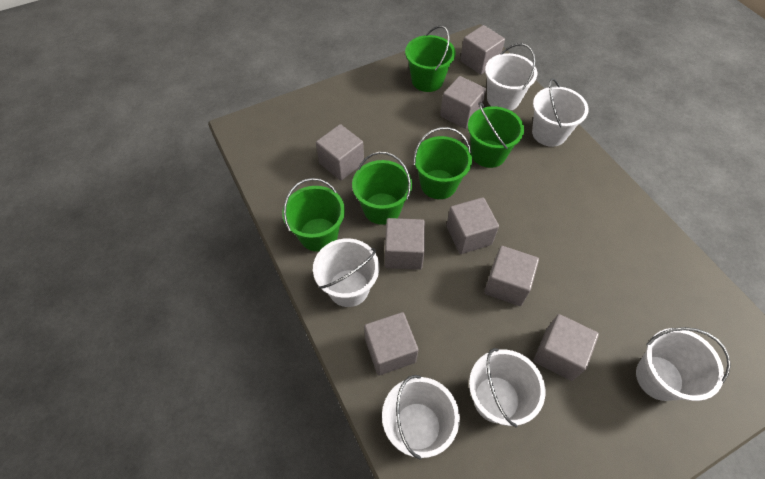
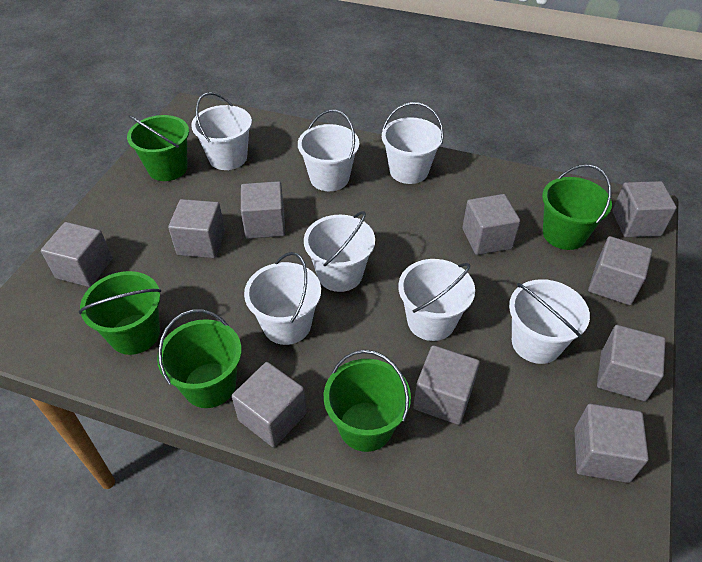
grey cube: 8 -> 10
white bucket: 6 -> 7

